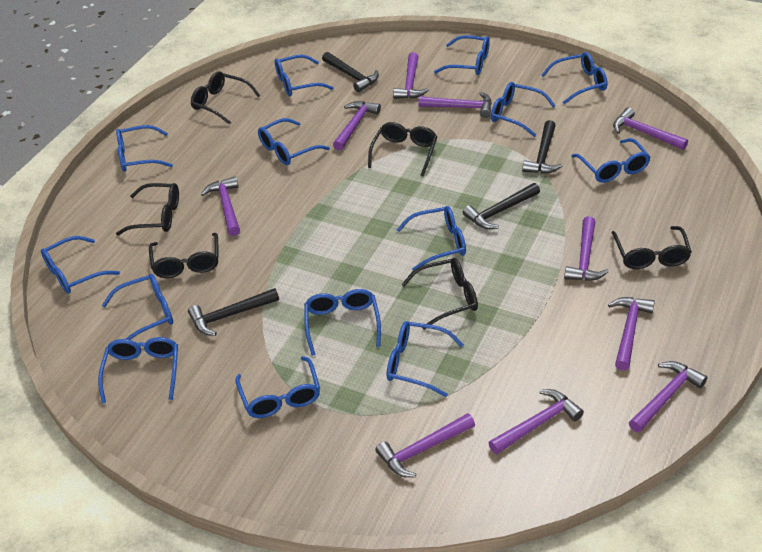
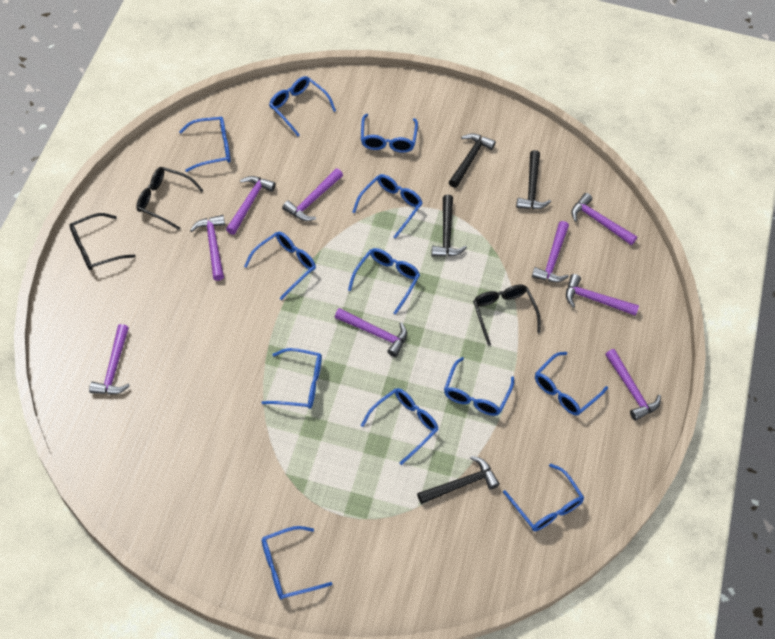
black glasses: 6 -> 3
blue glasses: 14 -> 12
purple hammer: 10 -> 9

